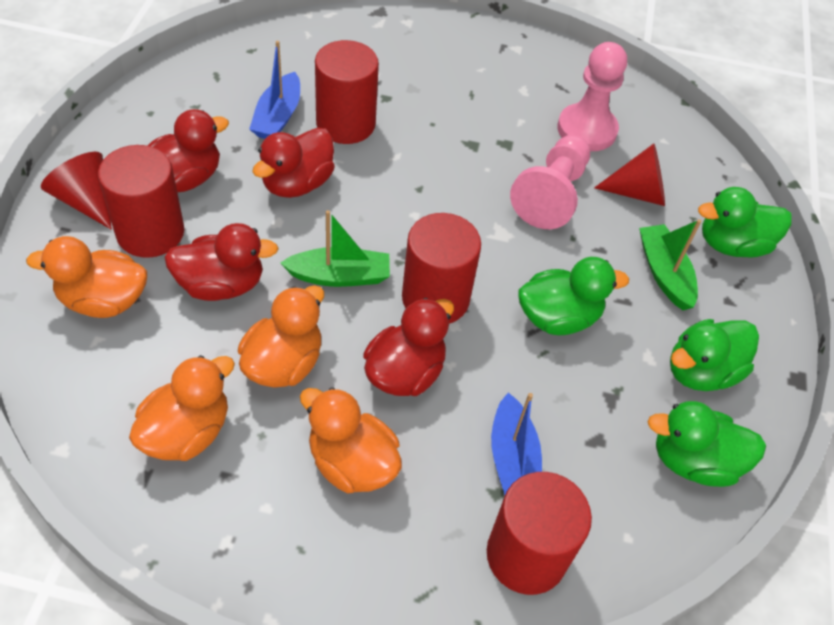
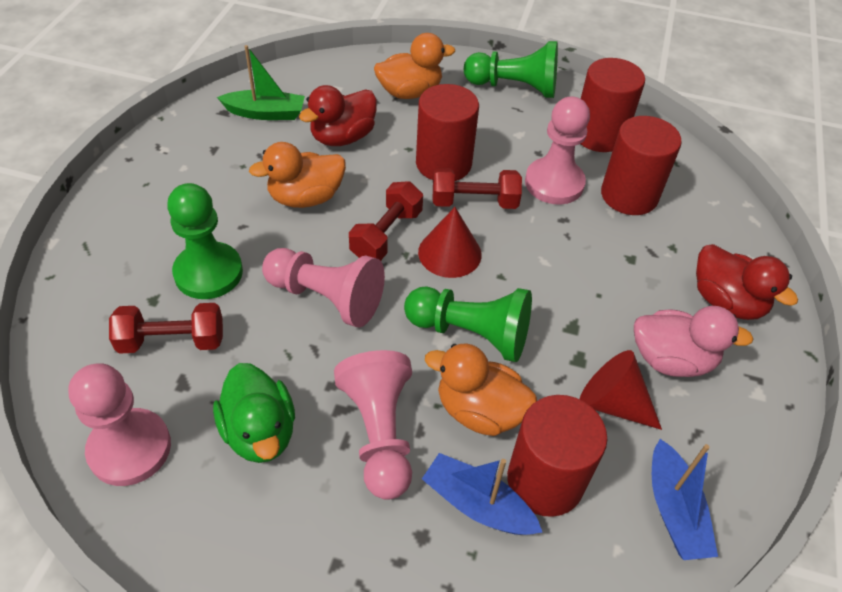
green boat: 2 -> 1
green duck: 4 -> 1
green pawn: 0 -> 3
orange duck: 4 -> 3
pink duck: 0 -> 1
pink pawn: 2 -> 4
red duck: 4 -> 2
red dumbbell: 0 -> 3

